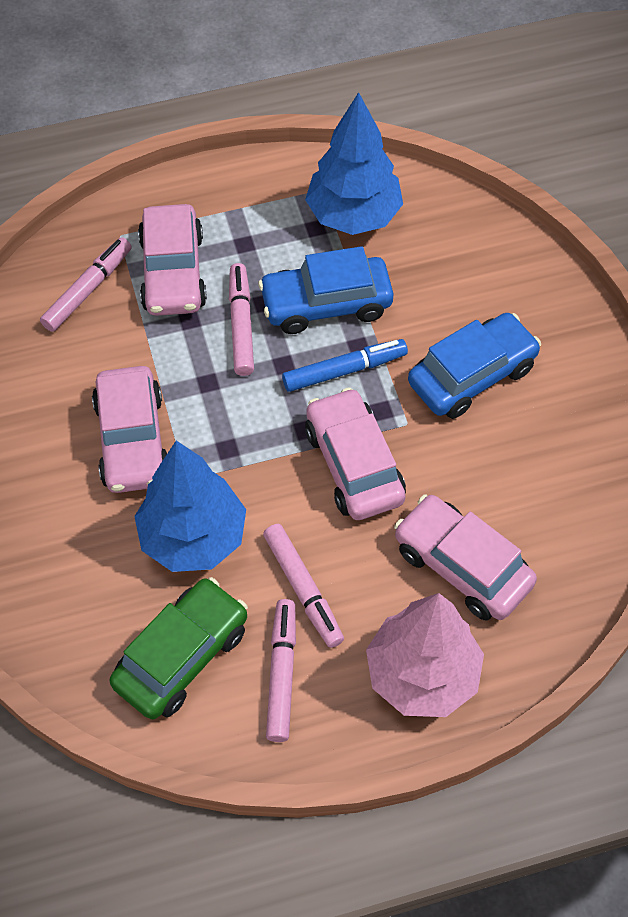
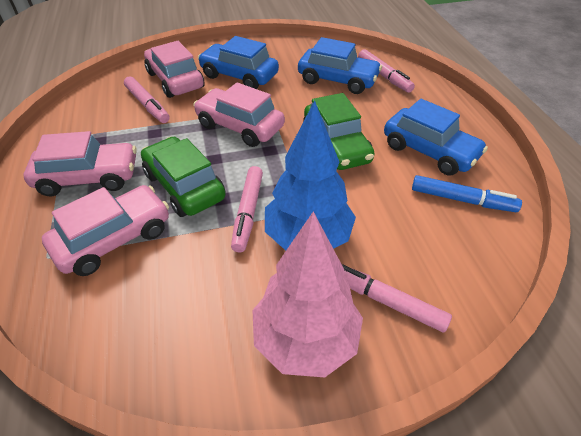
blue car: 2 -> 3
blue tree: 2 -> 1
green car: 1 -> 2

